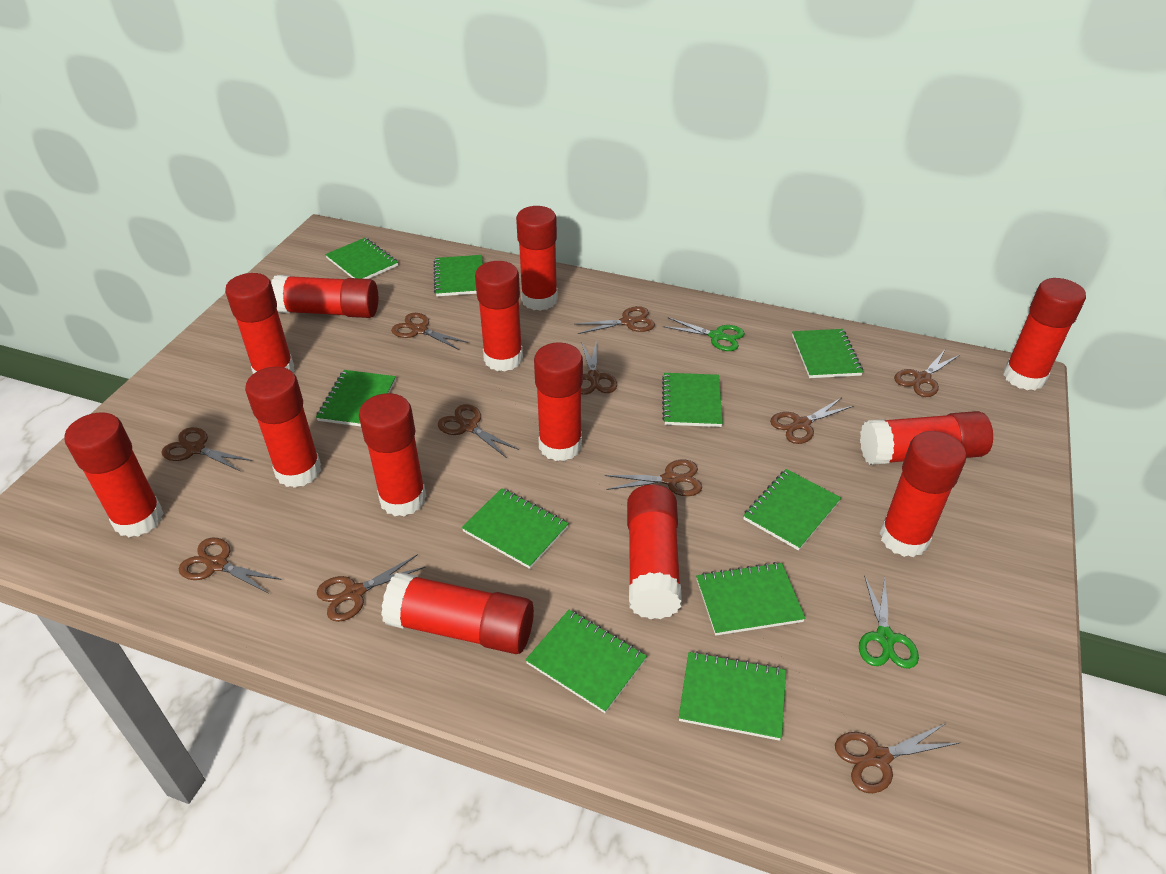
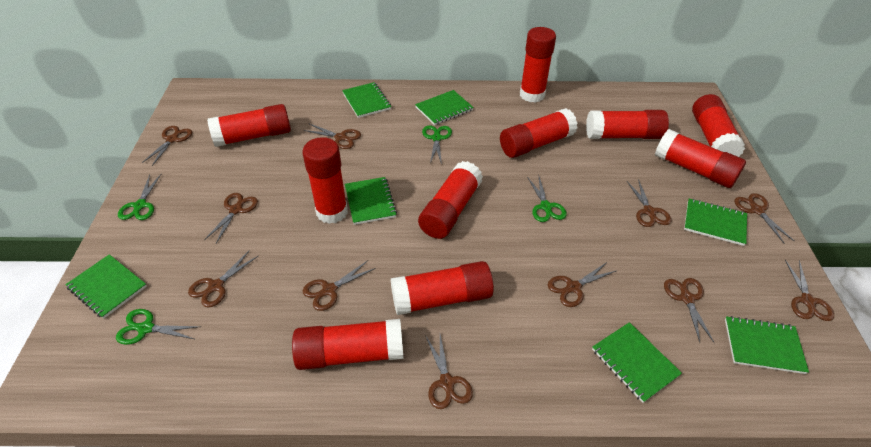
green notebook: 10 -> 7
green scissors: 2 -> 4
red glue stick: 13 -> 10

